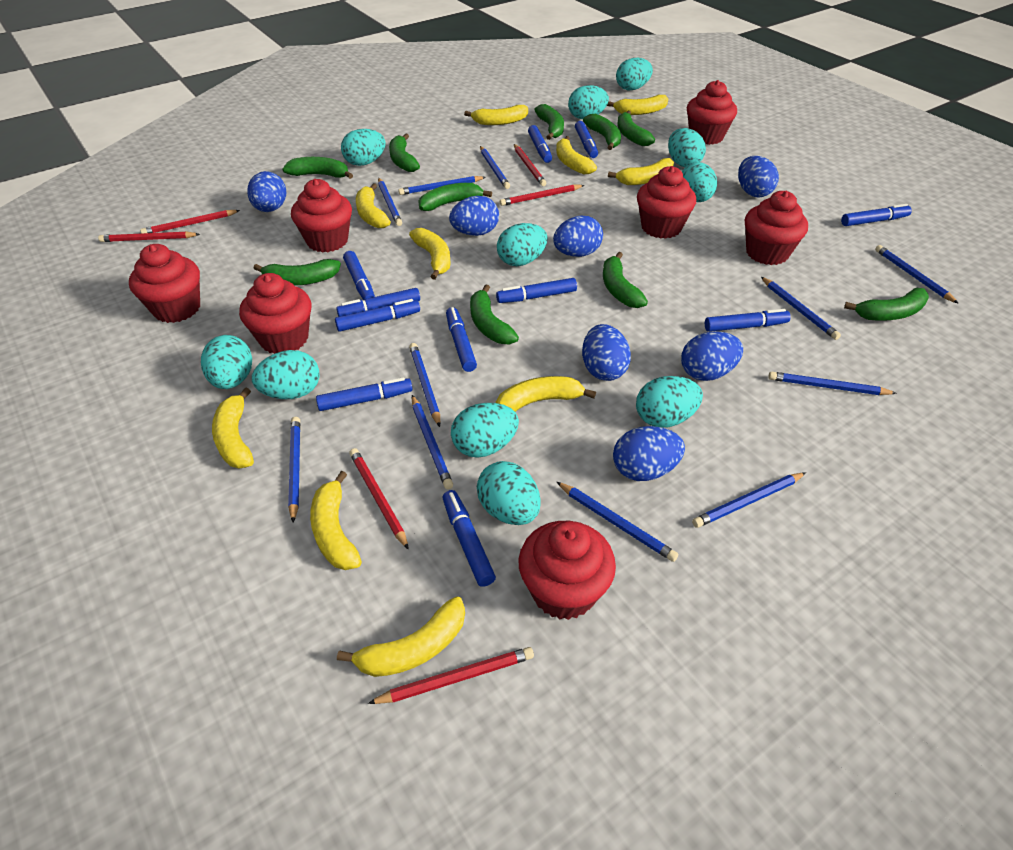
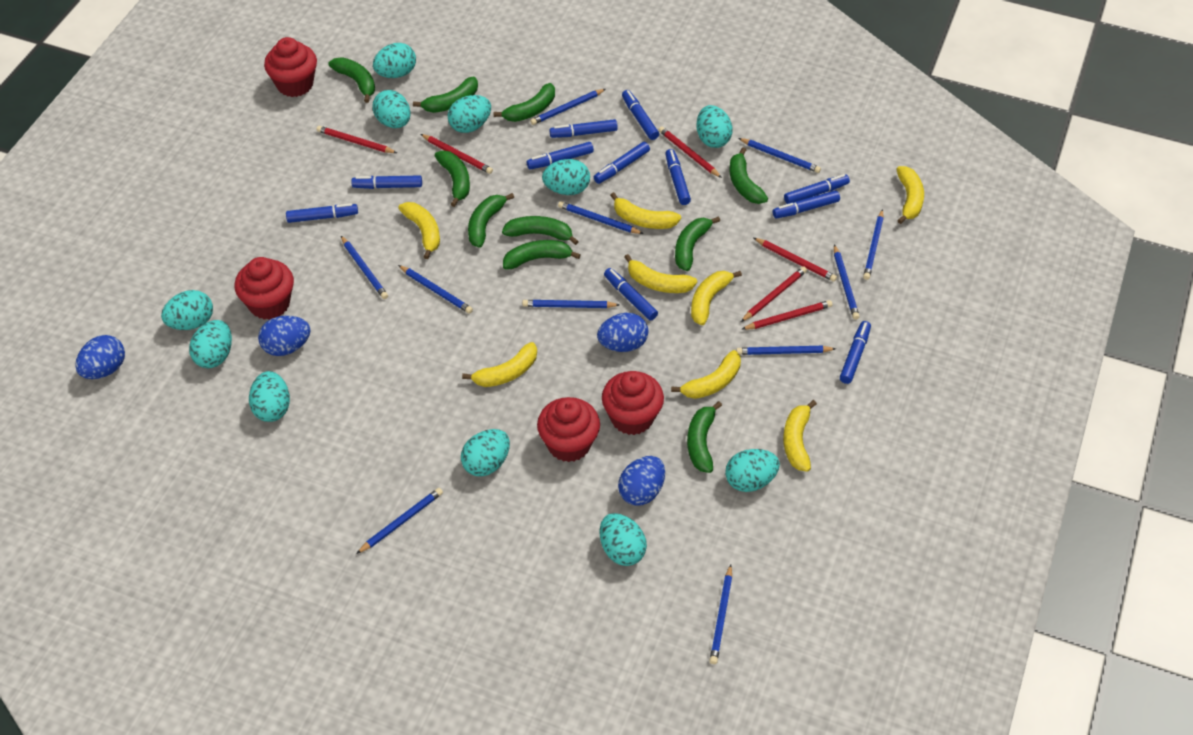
blue egg: 7 -> 4
red cupcake: 7 -> 4
yellow banana: 10 -> 8

